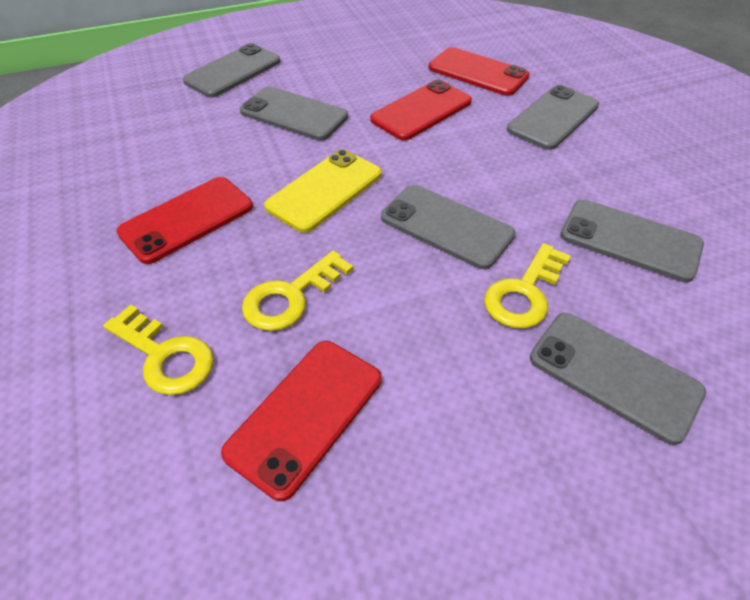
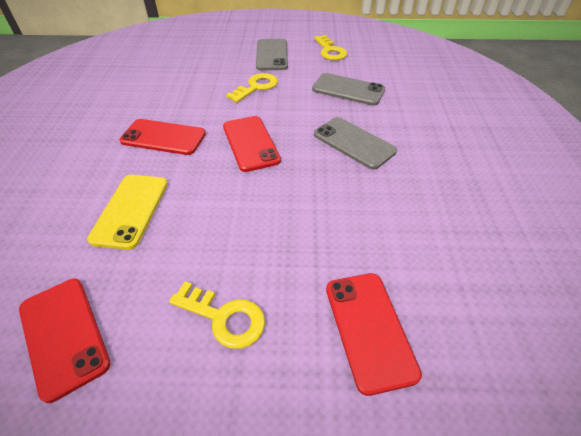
grey phone: 6 -> 3

